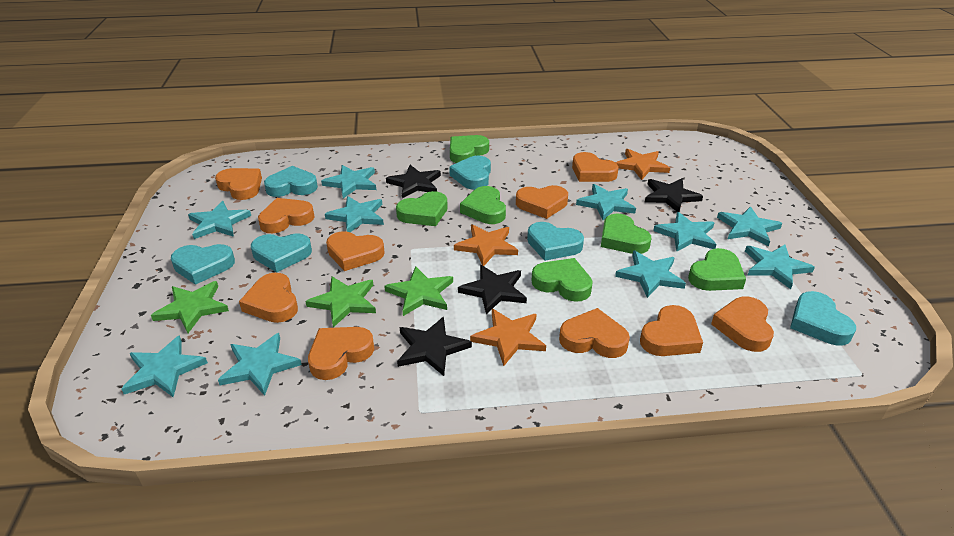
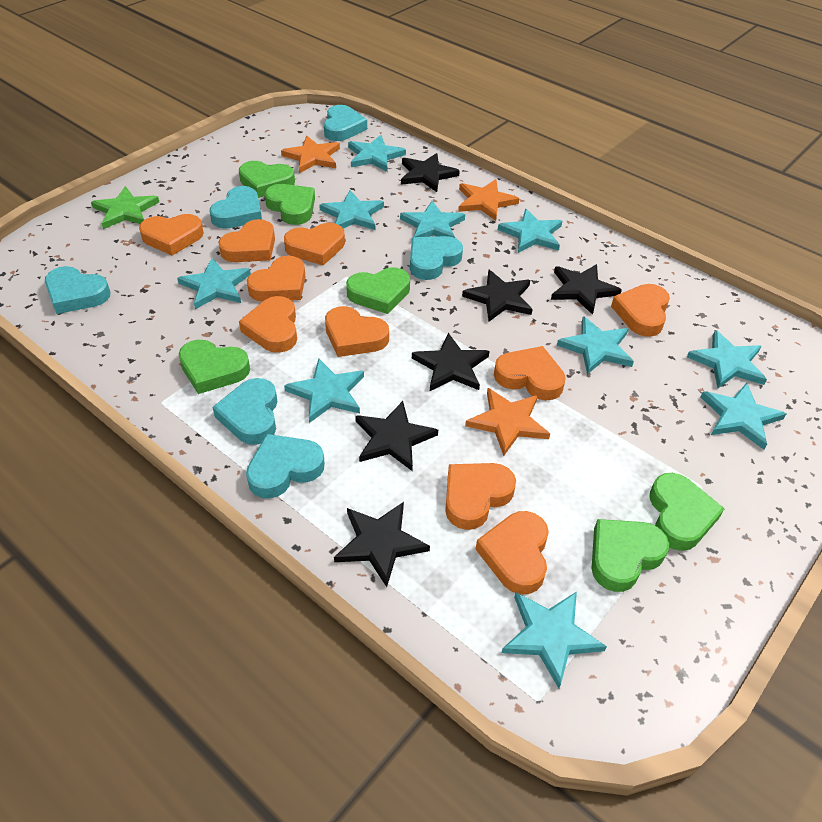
black star: 4 -> 6
green star: 3 -> 1

